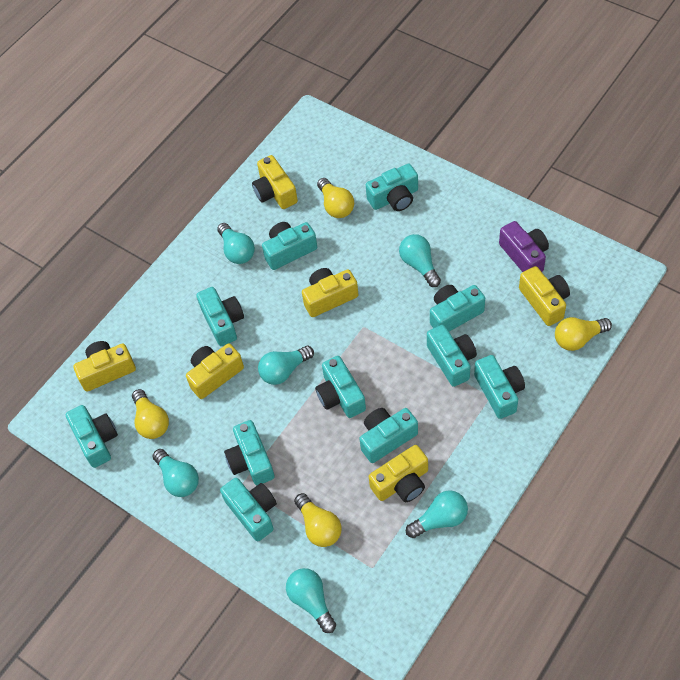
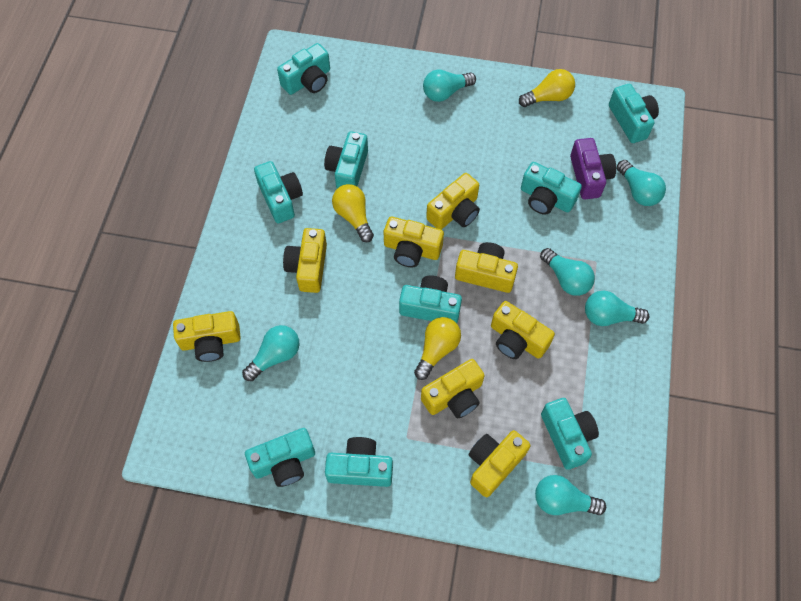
turquoise camera: 11 -> 9
yellow camera: 6 -> 8
yellow light bulb: 4 -> 3

